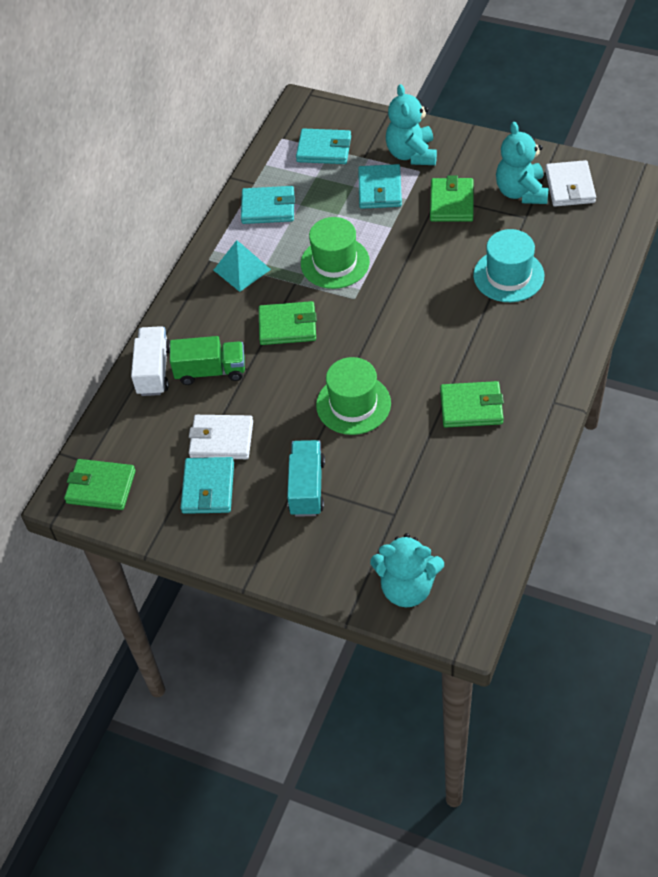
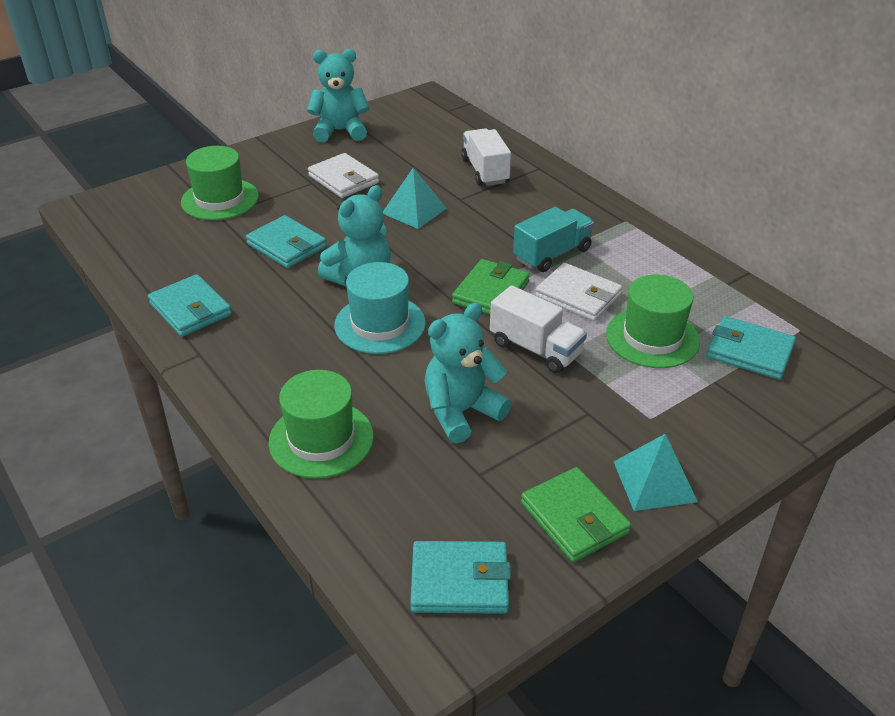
green hat: 2 -> 3
green truck: 1 -> 0
green wallet: 4 -> 2
turquoise pyramid: 1 -> 2
white truck: 1 -> 2

